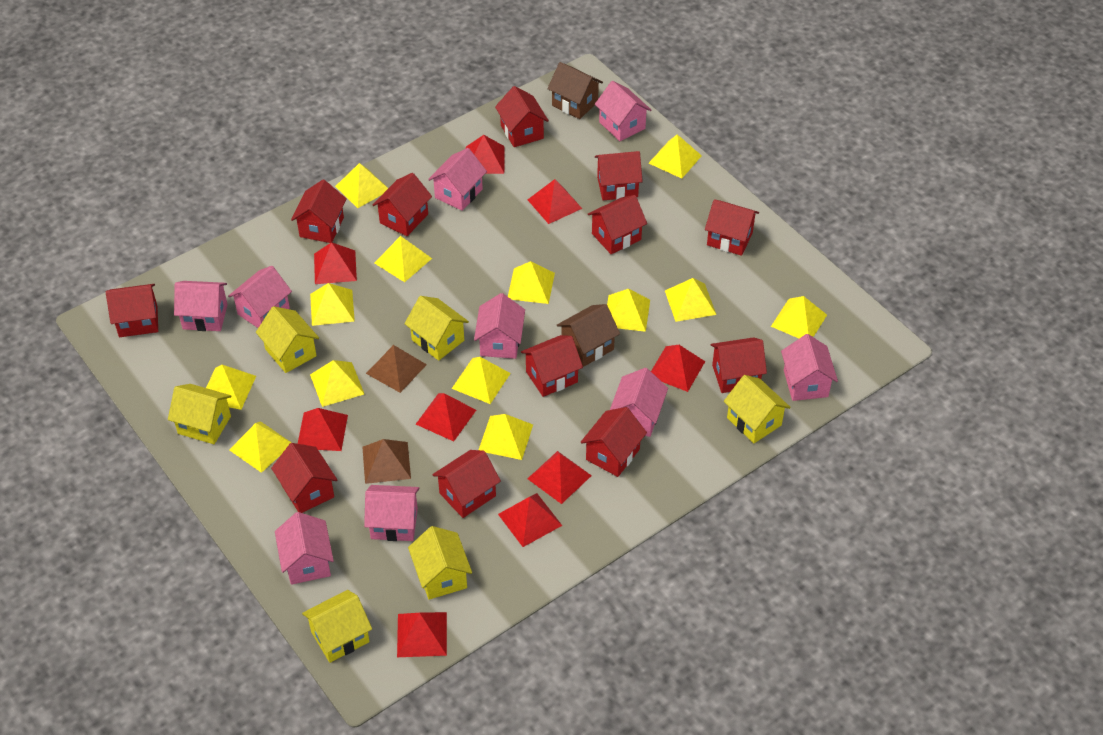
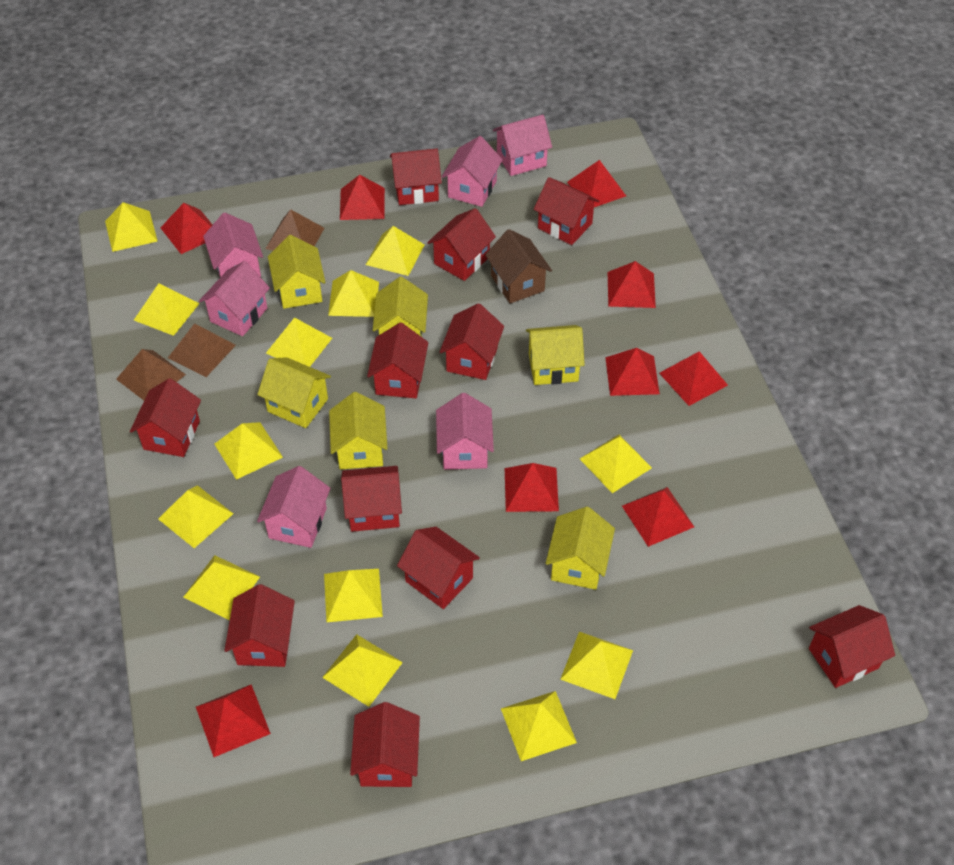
brown house: 2 -> 1
brown pyramid: 2 -> 3
pink house: 9 -> 6
red house: 12 -> 11

